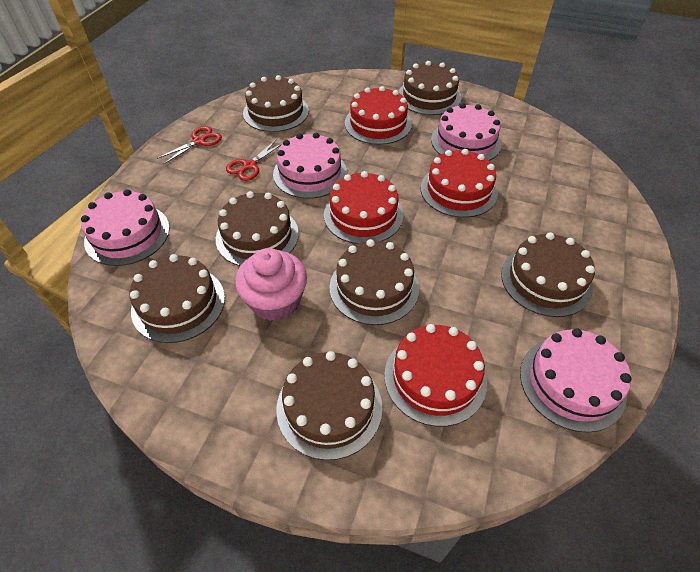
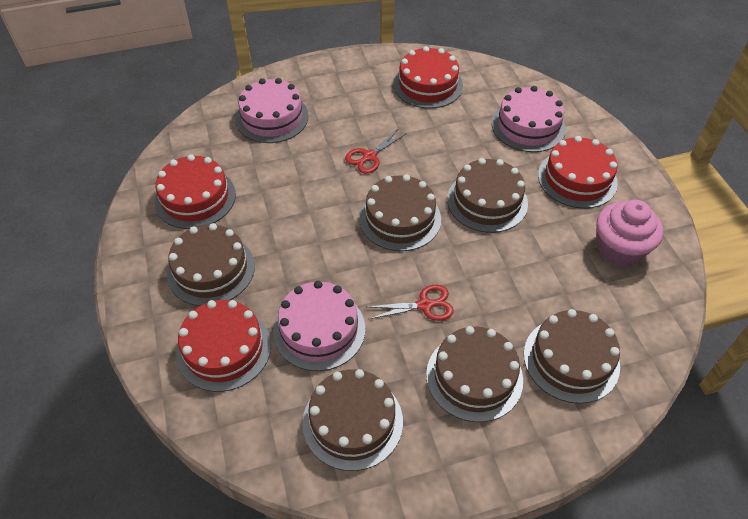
brown cake: 7 -> 6
pink cake: 4 -> 3

